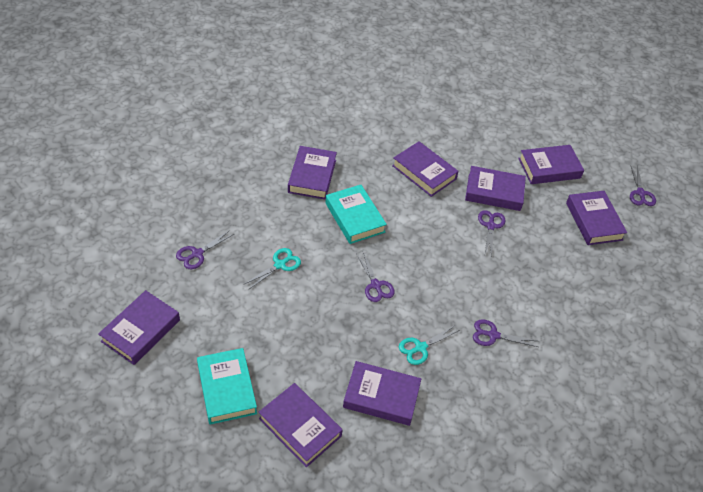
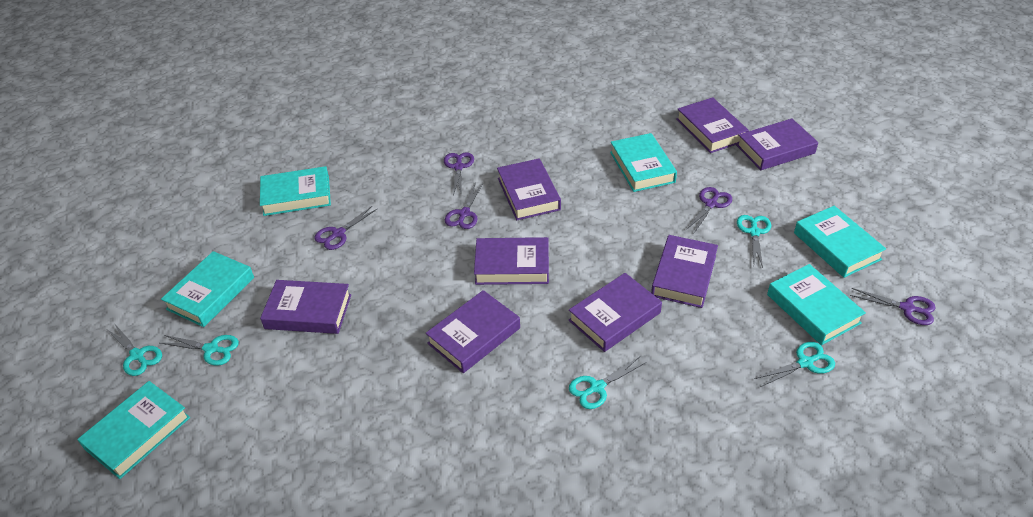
turquoise book: 2 -> 6
turquoise scissors: 2 -> 5

